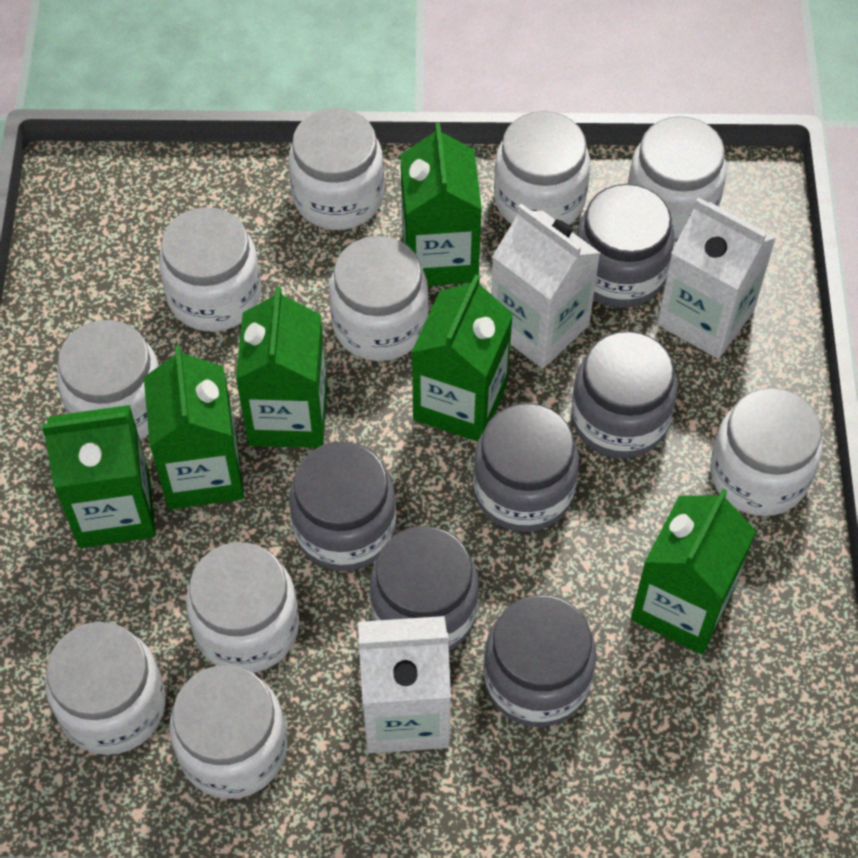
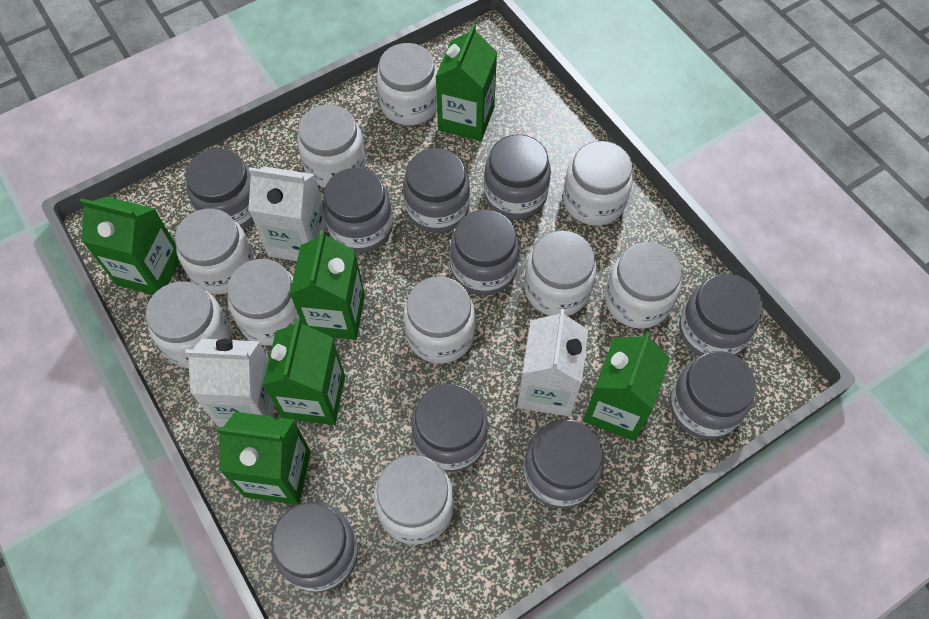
grey jar: 6 -> 10

